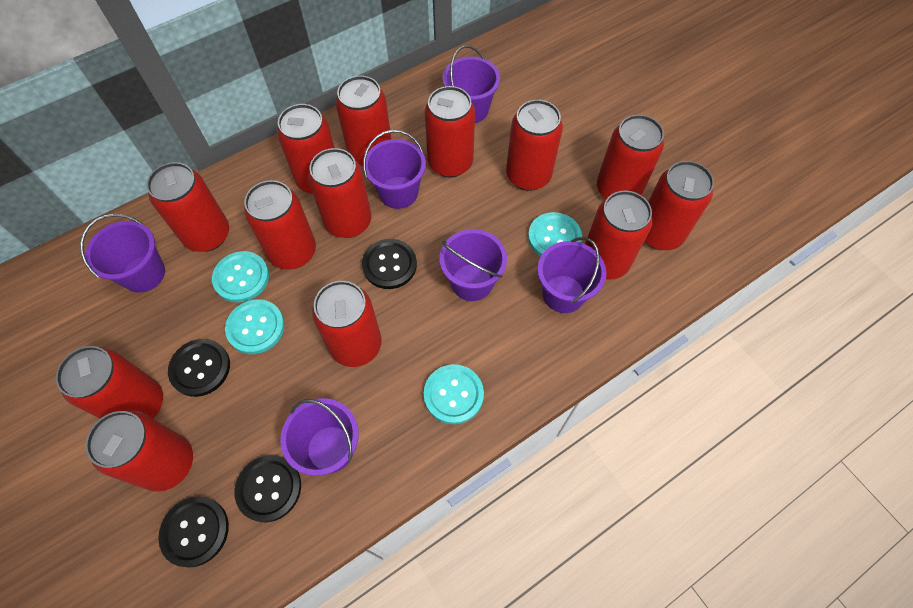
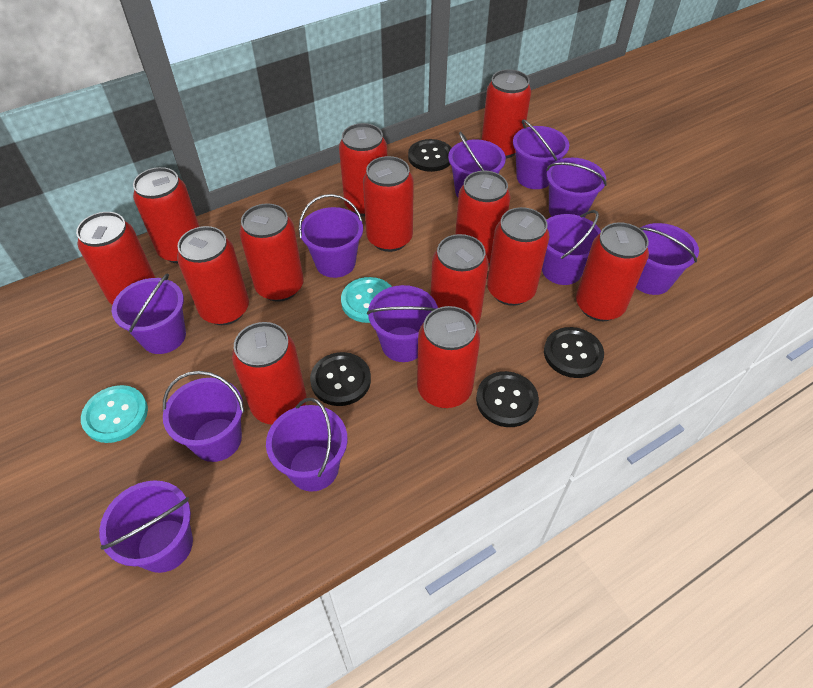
purple bucket: 6 -> 11
turquoise button: 4 -> 2

